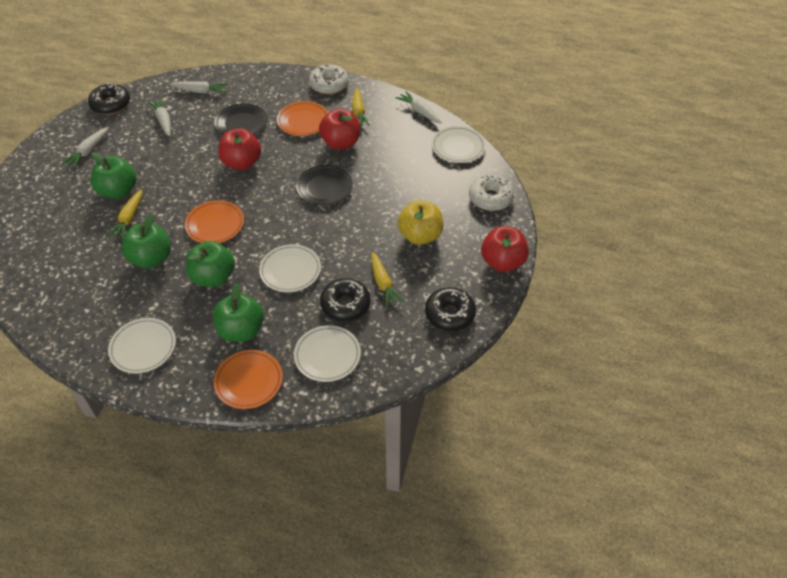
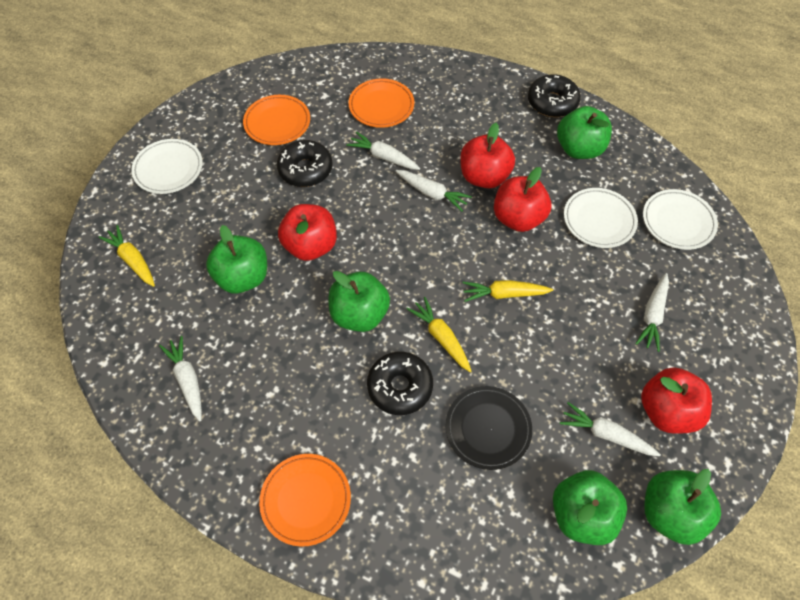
black plate: 2 -> 1
green apple: 4 -> 5
red apple: 3 -> 4
white carrot: 4 -> 5
white donut: 2 -> 0
white plate: 4 -> 3
yellow apple: 1 -> 0

